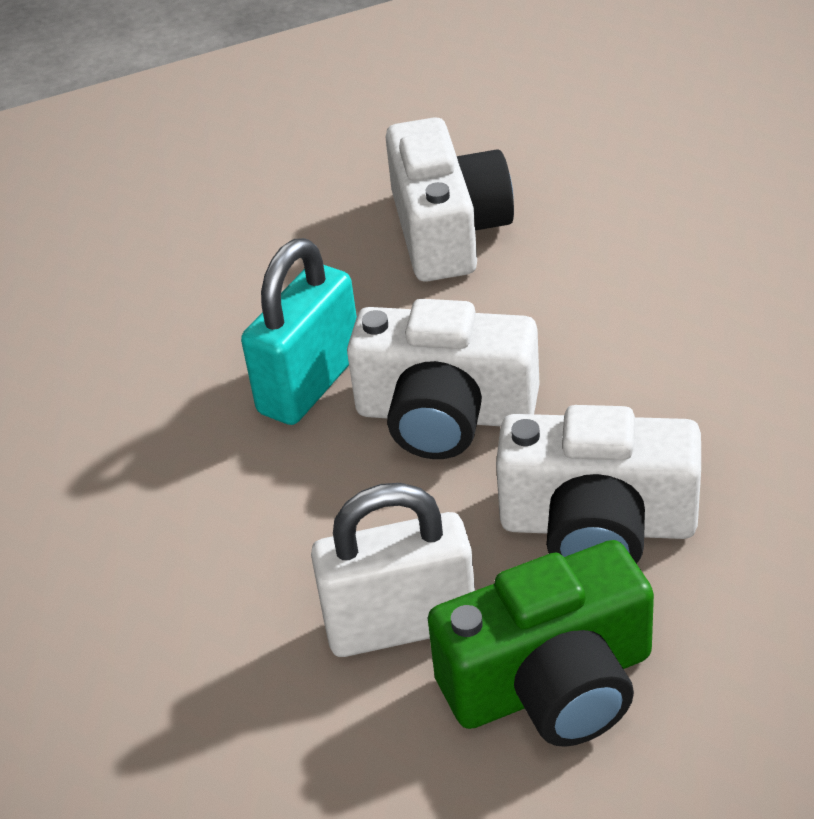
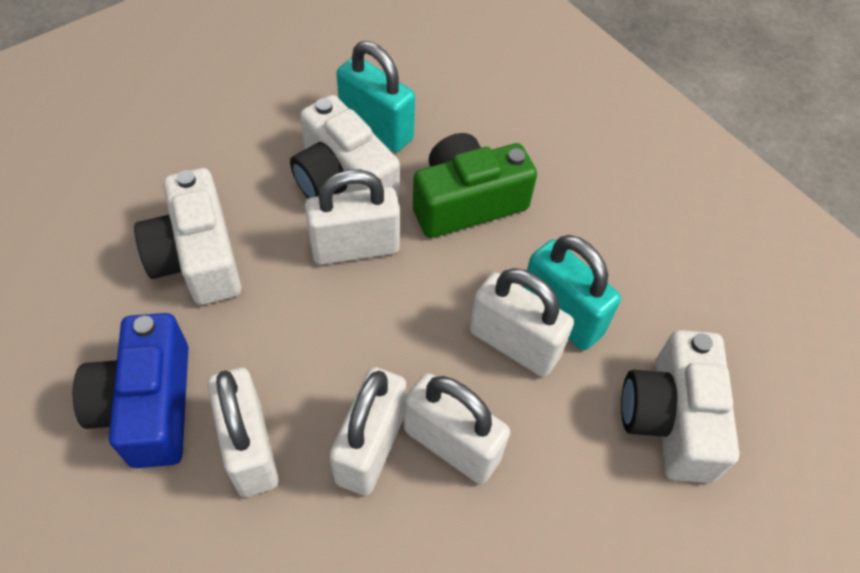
blue camera: 0 -> 1
turquoise padlock: 1 -> 2
white padlock: 1 -> 5

